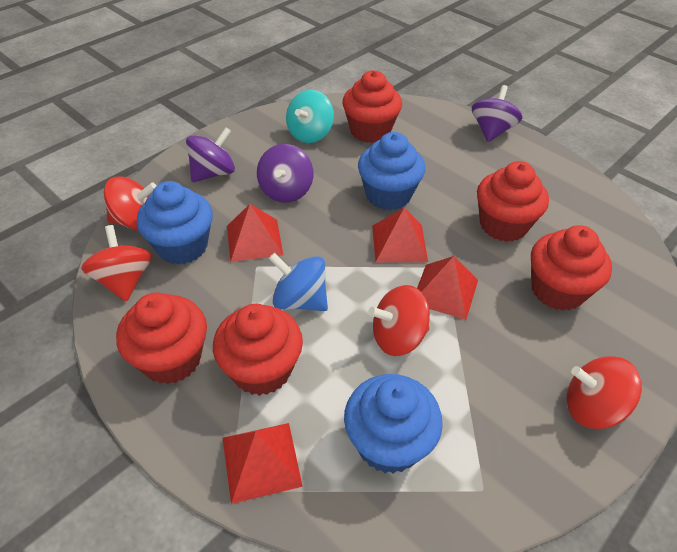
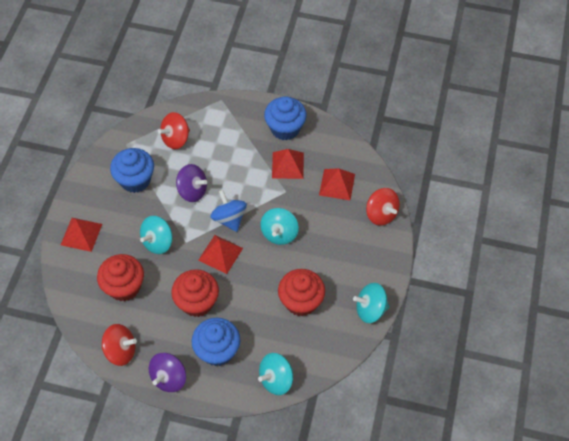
purple spinning top: 3 -> 2
red cupcake: 5 -> 3
red spinning top: 4 -> 3
turquoise spinning top: 1 -> 4

